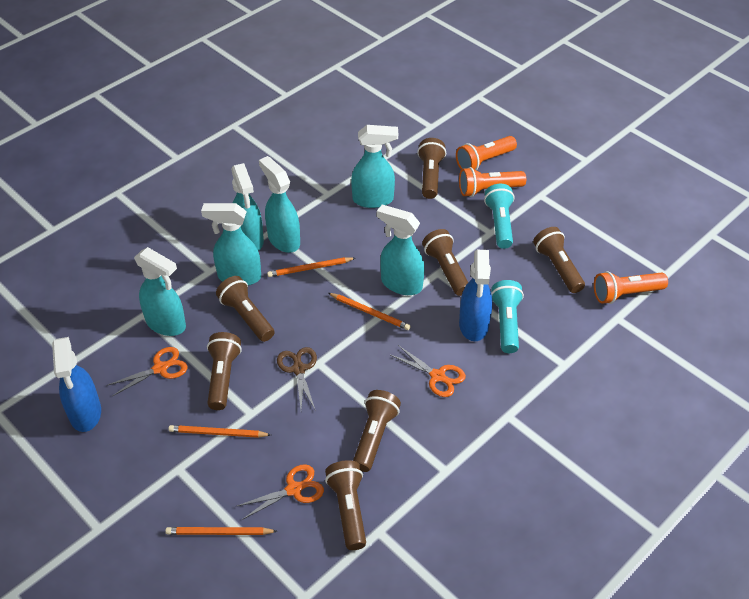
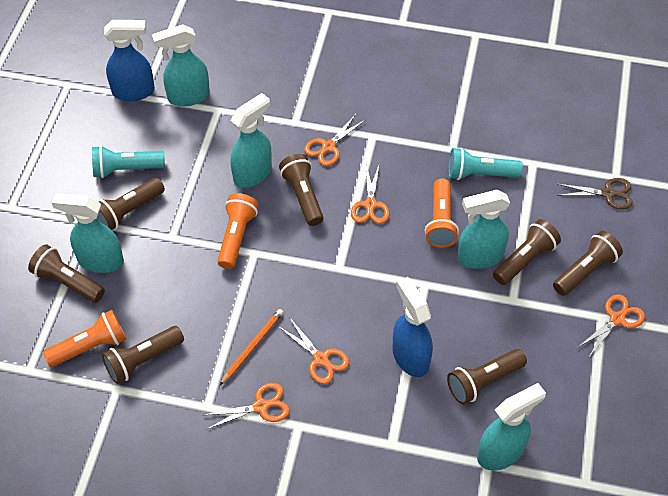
orange pencil: 4 -> 1
orange scissors: 3 -> 5
turquoise spray bottle: 6 -> 5

